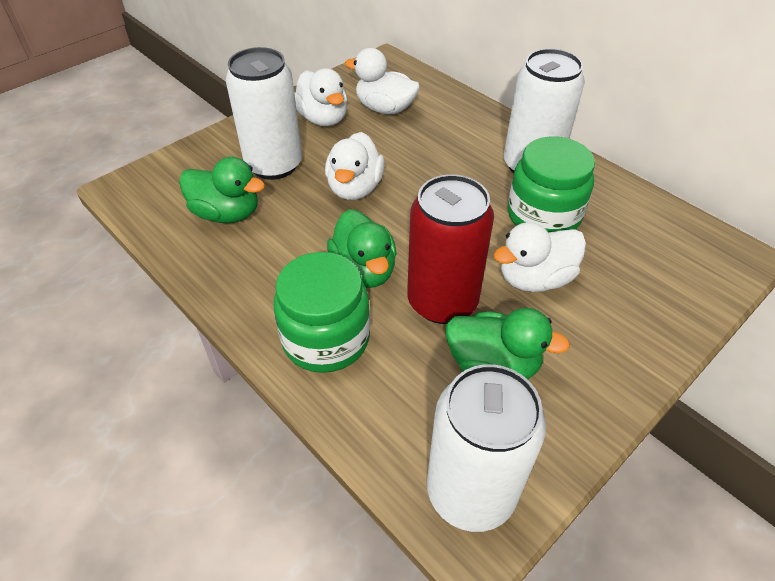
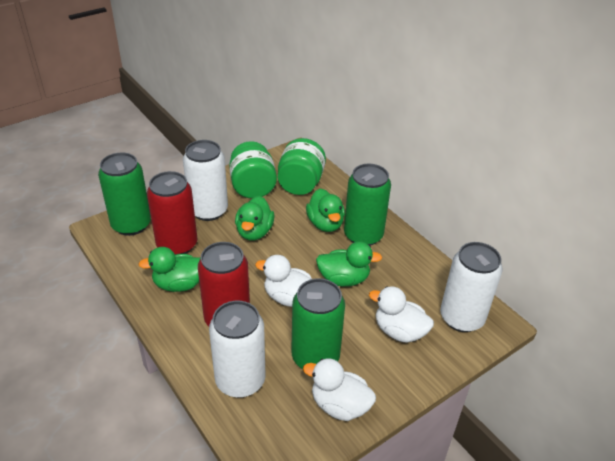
green can: 0 -> 3
green duck: 3 -> 4
red can: 1 -> 2
white duck: 4 -> 3

